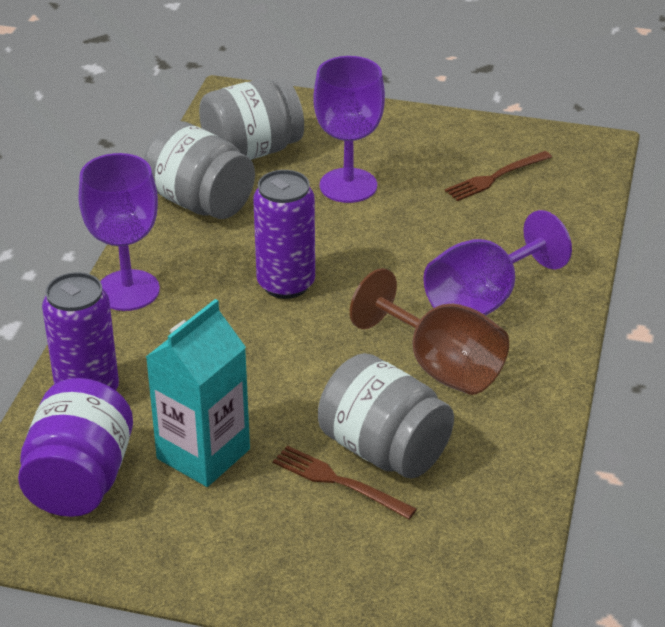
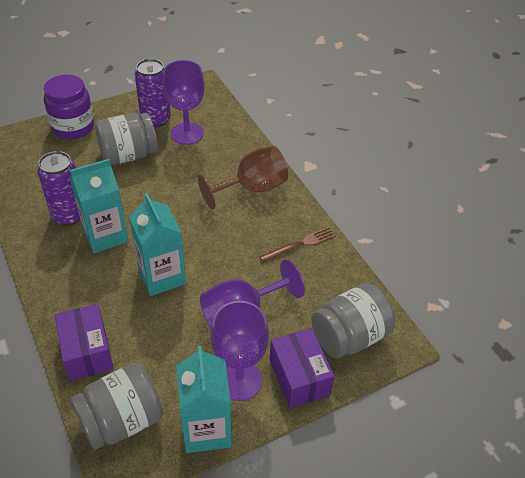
brown fork: 2 -> 1
purple box: 0 -> 2
turquoise carton: 1 -> 3

